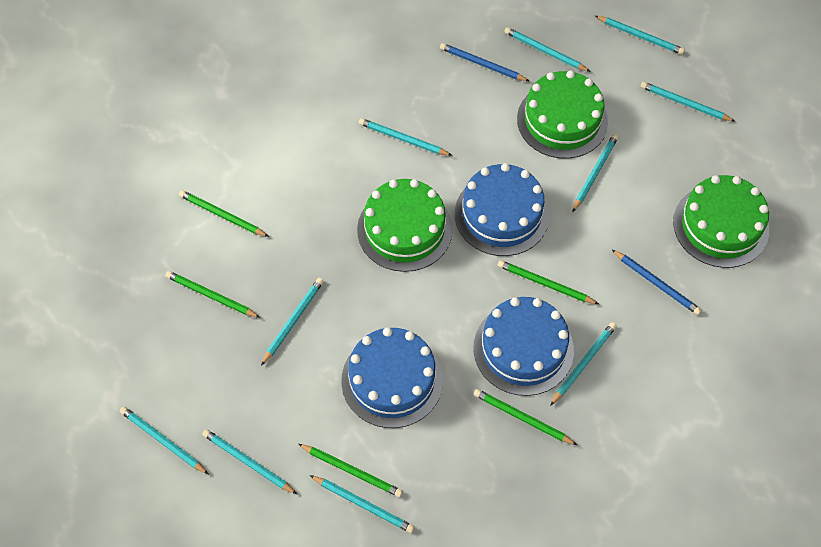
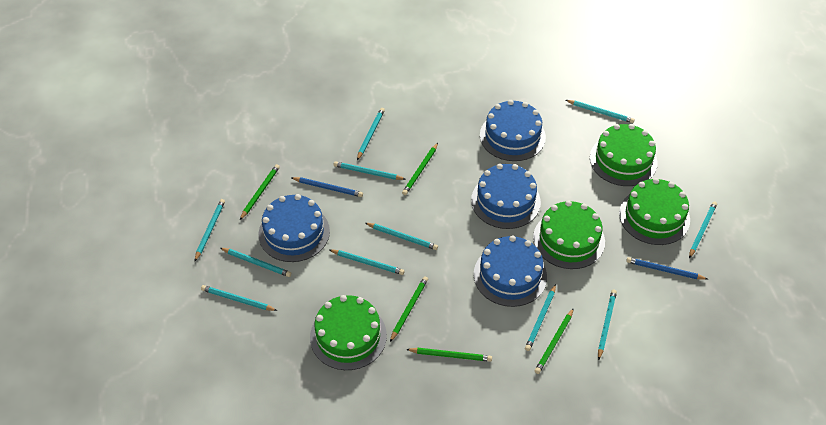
blue cake: 3 -> 4
green cake: 3 -> 4
turquoise pencil: 10 -> 11

